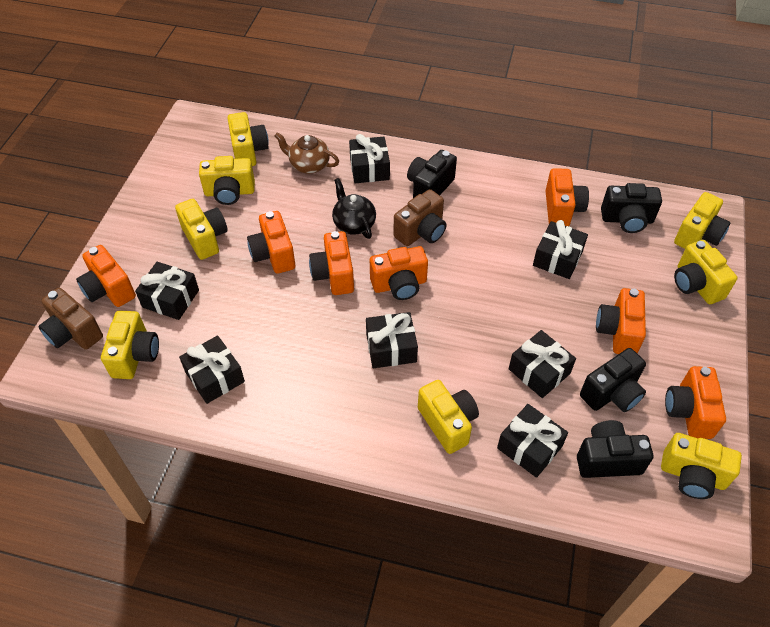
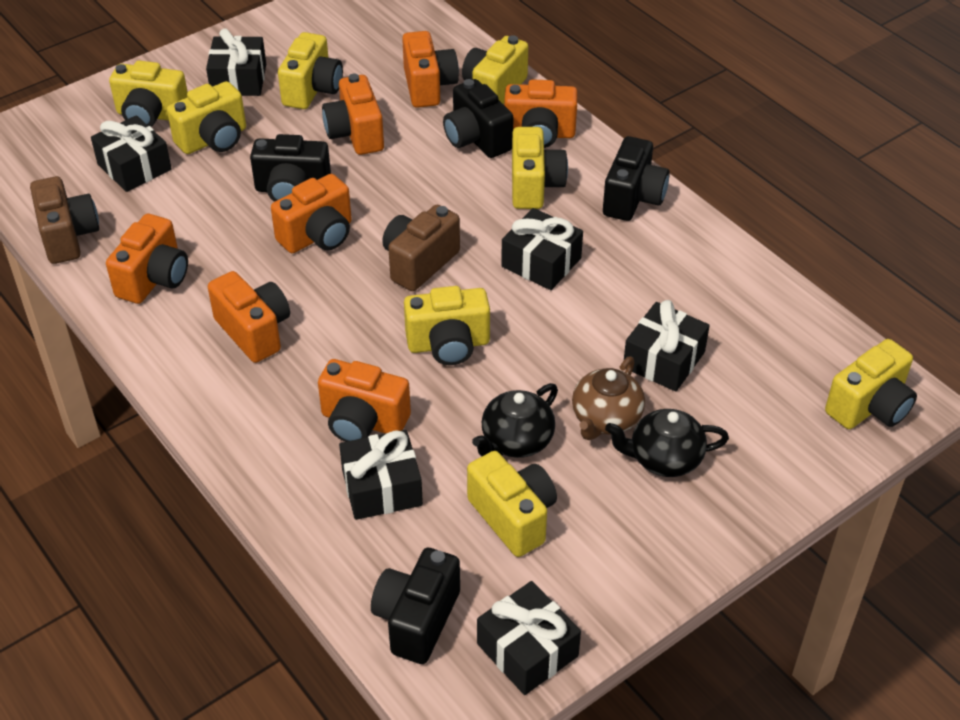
black gift: 7 -> 6
black teapot: 1 -> 2

